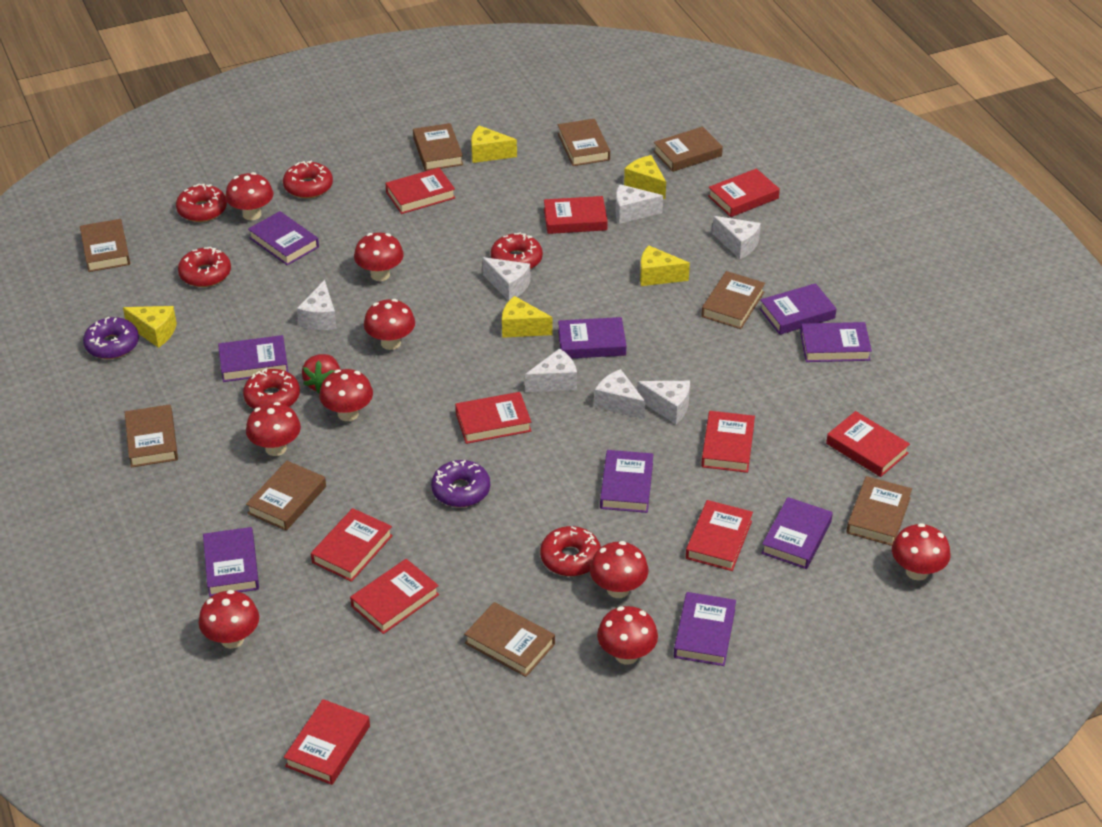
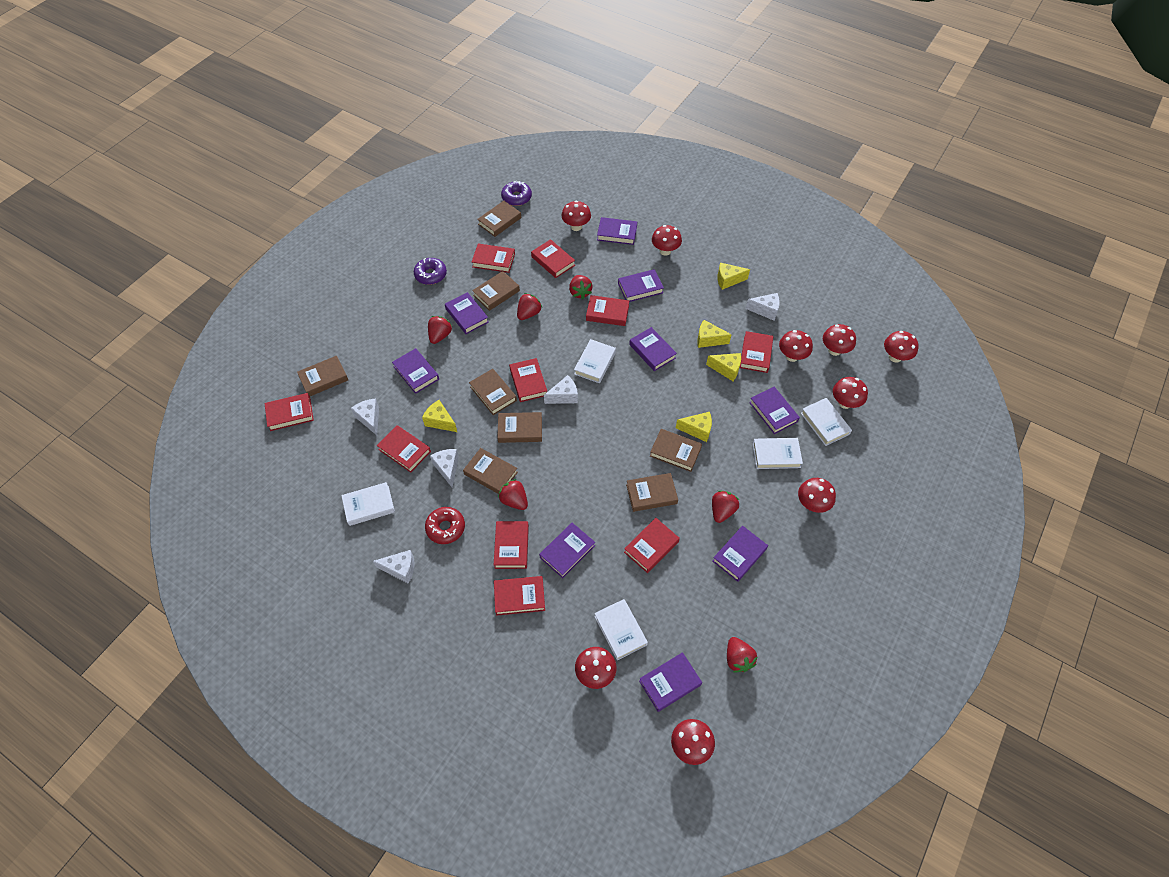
brown book: 9 -> 8
red donut: 6 -> 1
red strawberry: 1 -> 6
white book: 0 -> 5
white cheese: 7 -> 5

